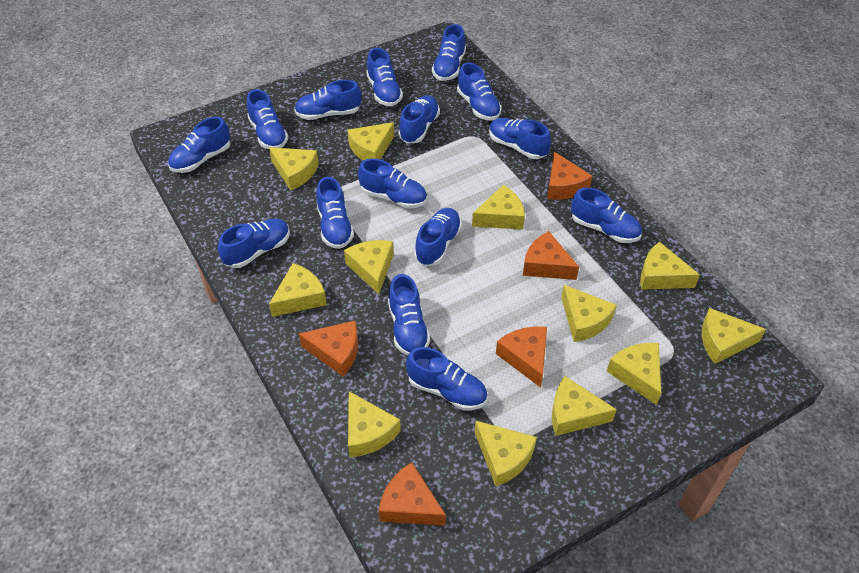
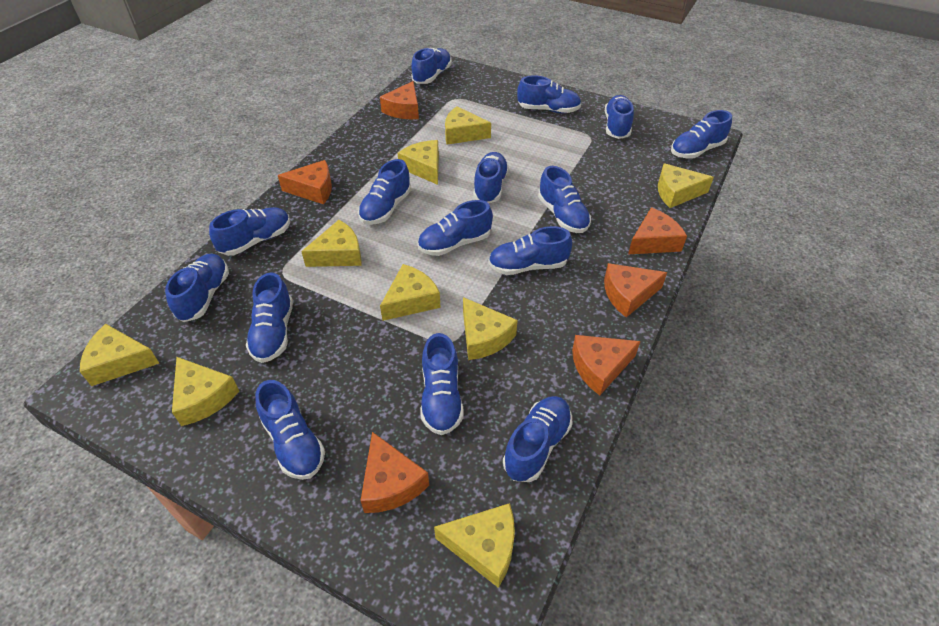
orange cheese: 5 -> 6
yellow cheese: 12 -> 9

